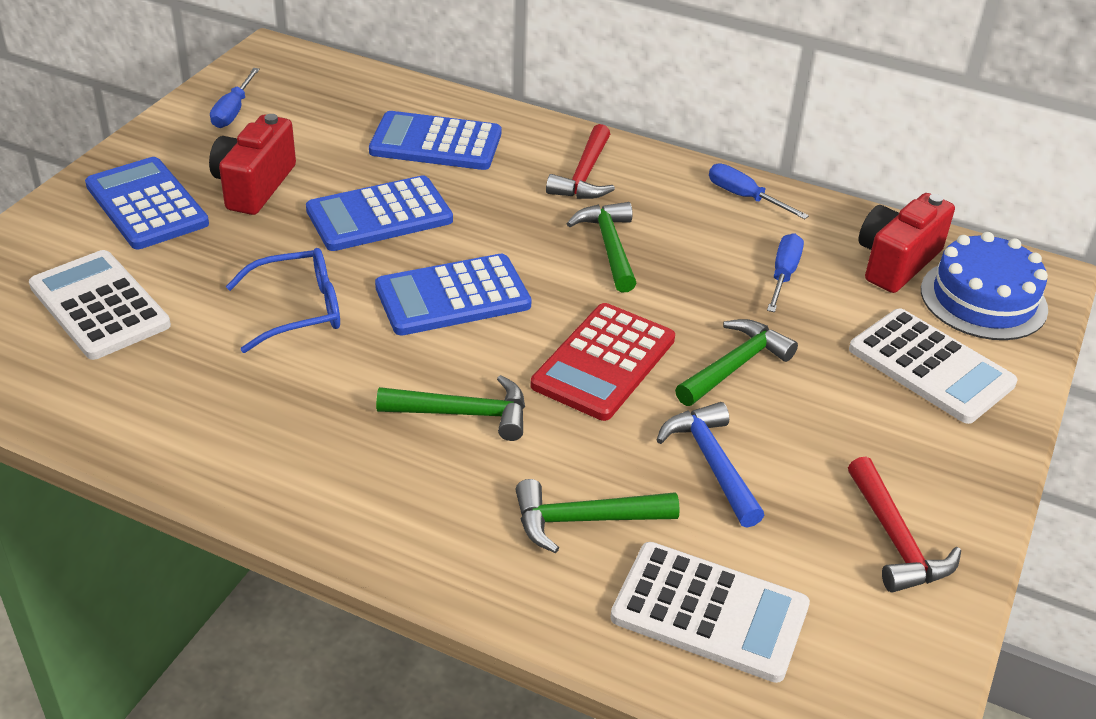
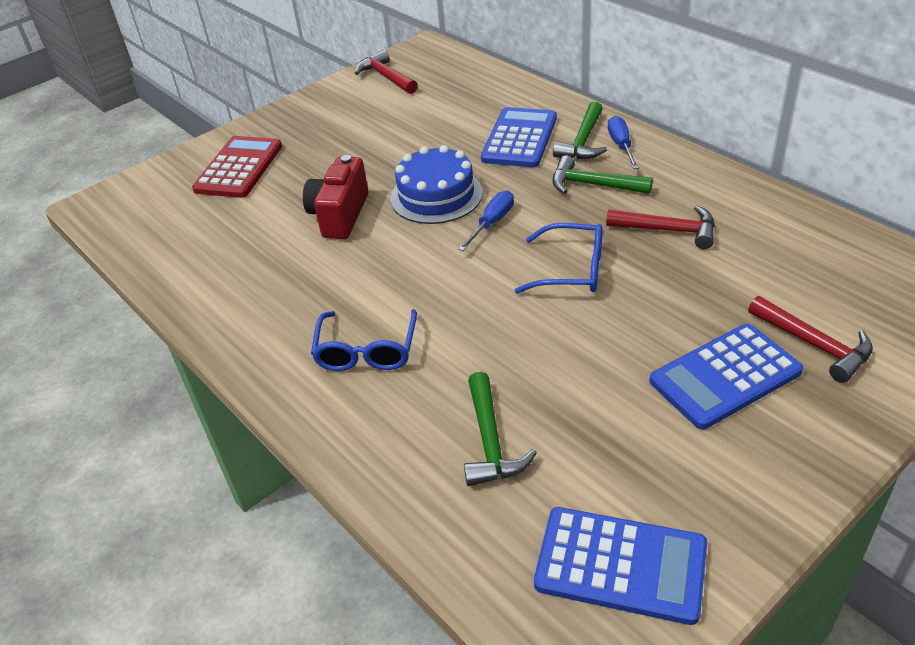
blue calculator: 4 -> 3
blue glasses: 1 -> 2
blue hammer: 1 -> 0
blue screwdriver: 3 -> 2
green hammer: 4 -> 3
red camera: 2 -> 1
red hammer: 2 -> 3
white calculator: 3 -> 0

